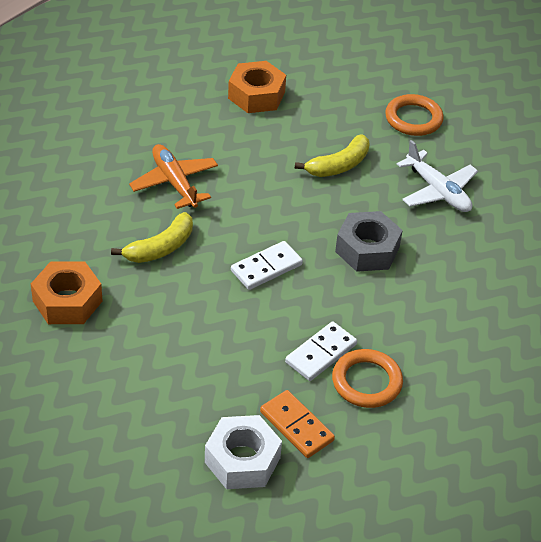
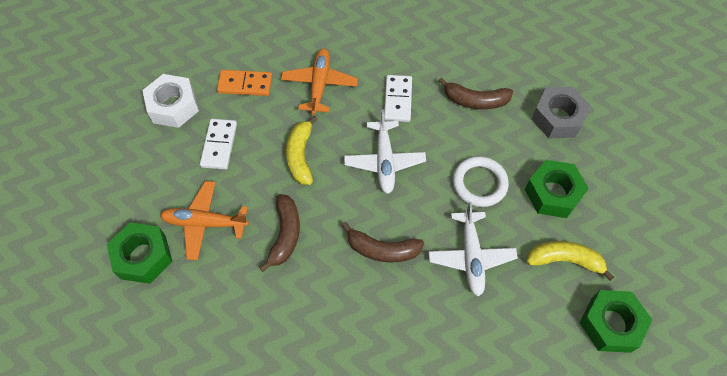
brown banana: 0 -> 3
green nut: 0 -> 3
orange nut: 2 -> 0
orange plane: 1 -> 2
orange ring: 2 -> 0
white plane: 1 -> 2
white ring: 0 -> 1

